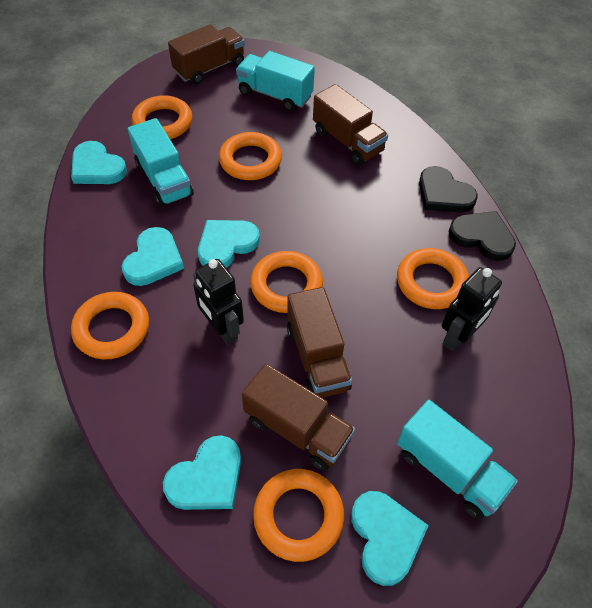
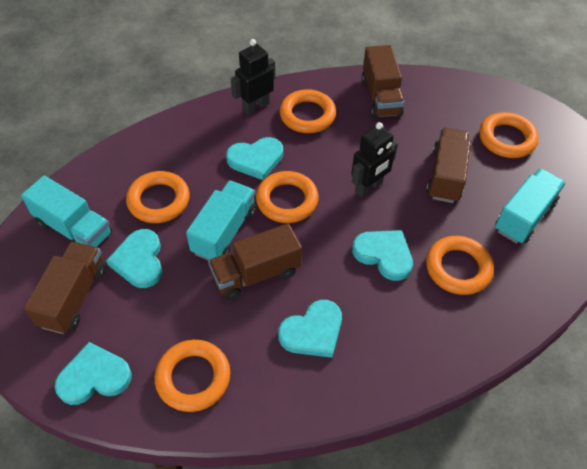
black heart: 2 -> 0

